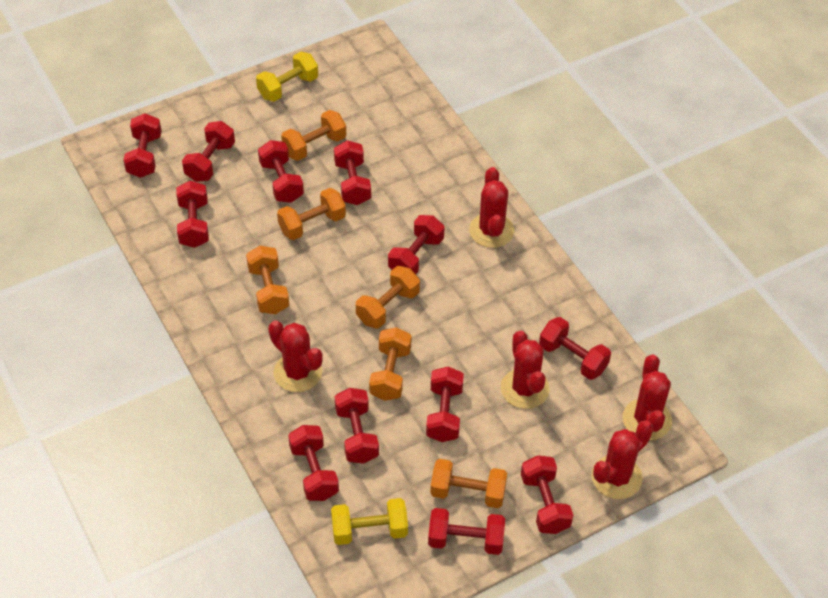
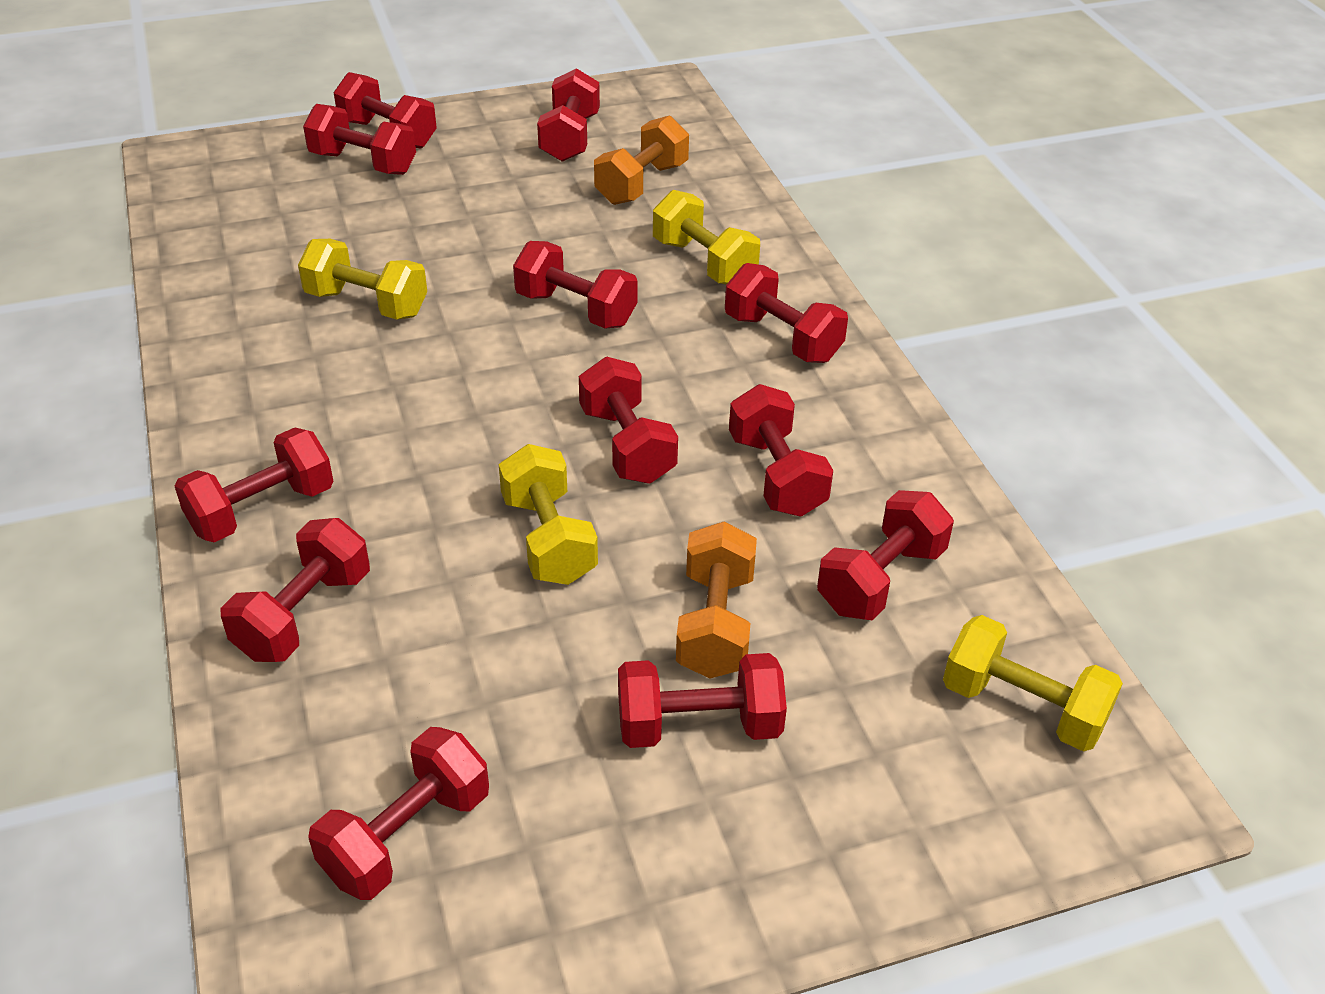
orange dumbbell: 6 -> 2
red cactus: 5 -> 0
yellow dumbbell: 2 -> 4

